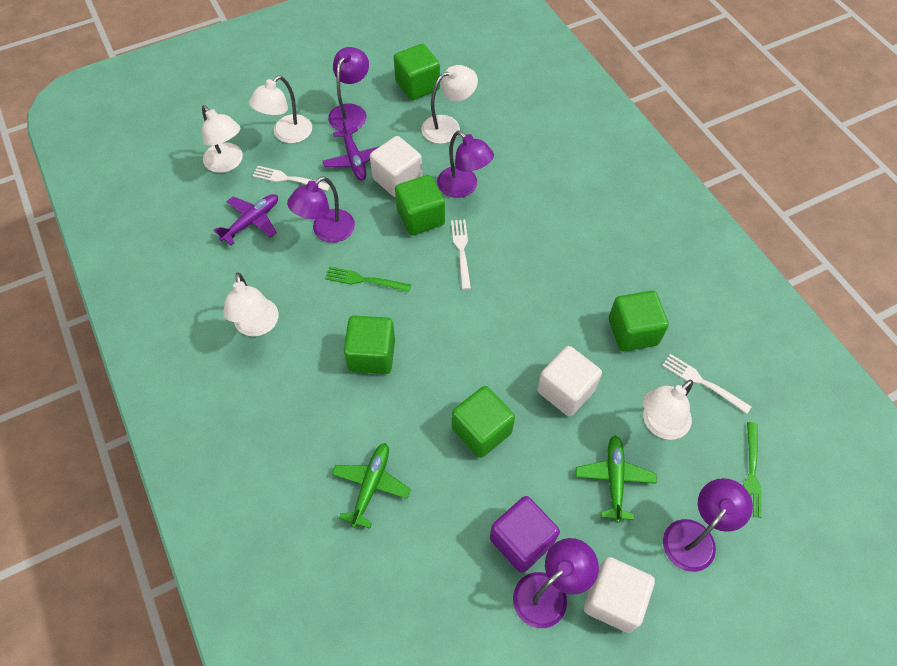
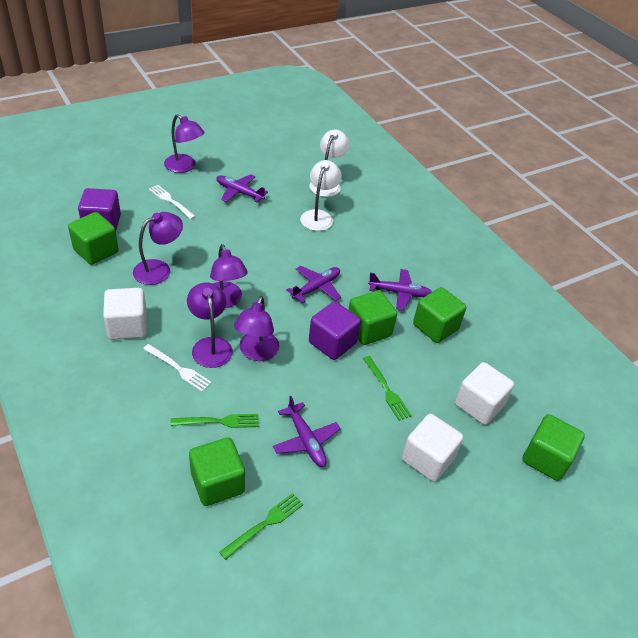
green fork: 2 -> 3
green plane: 2 -> 0
purple cube: 1 -> 2
purple plane: 2 -> 4
white fork: 3 -> 2
white lamp: 5 -> 2

